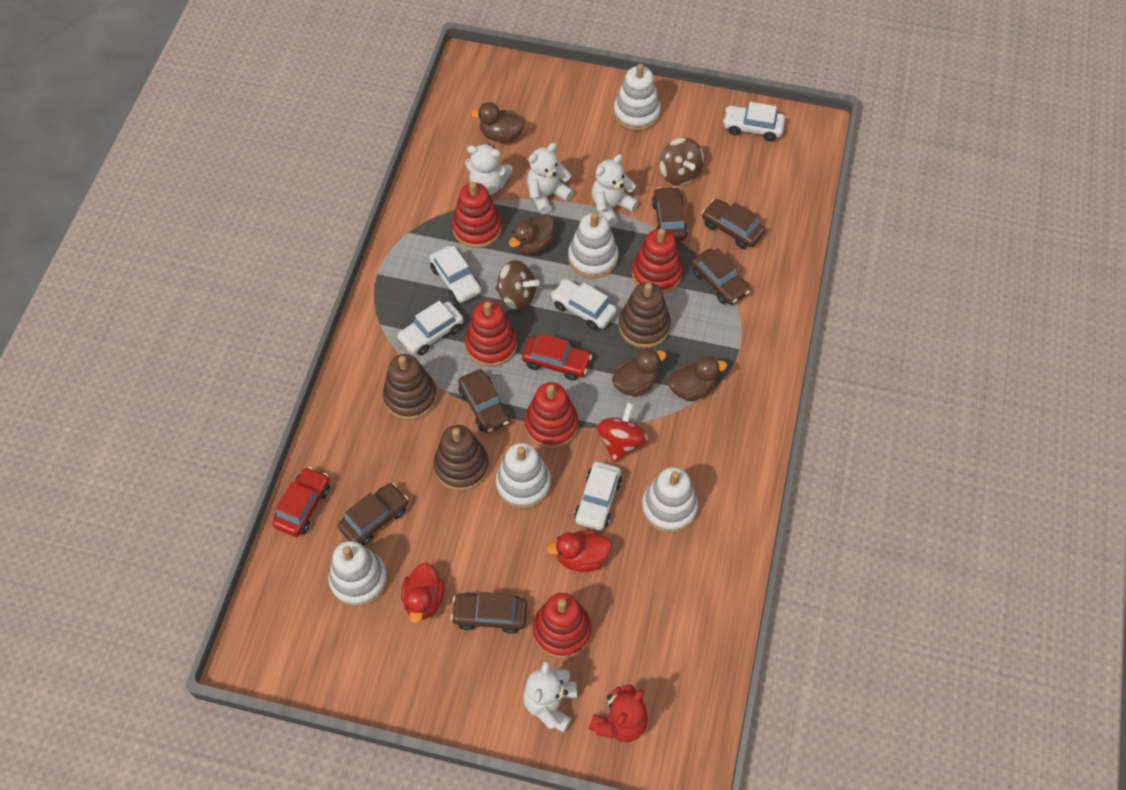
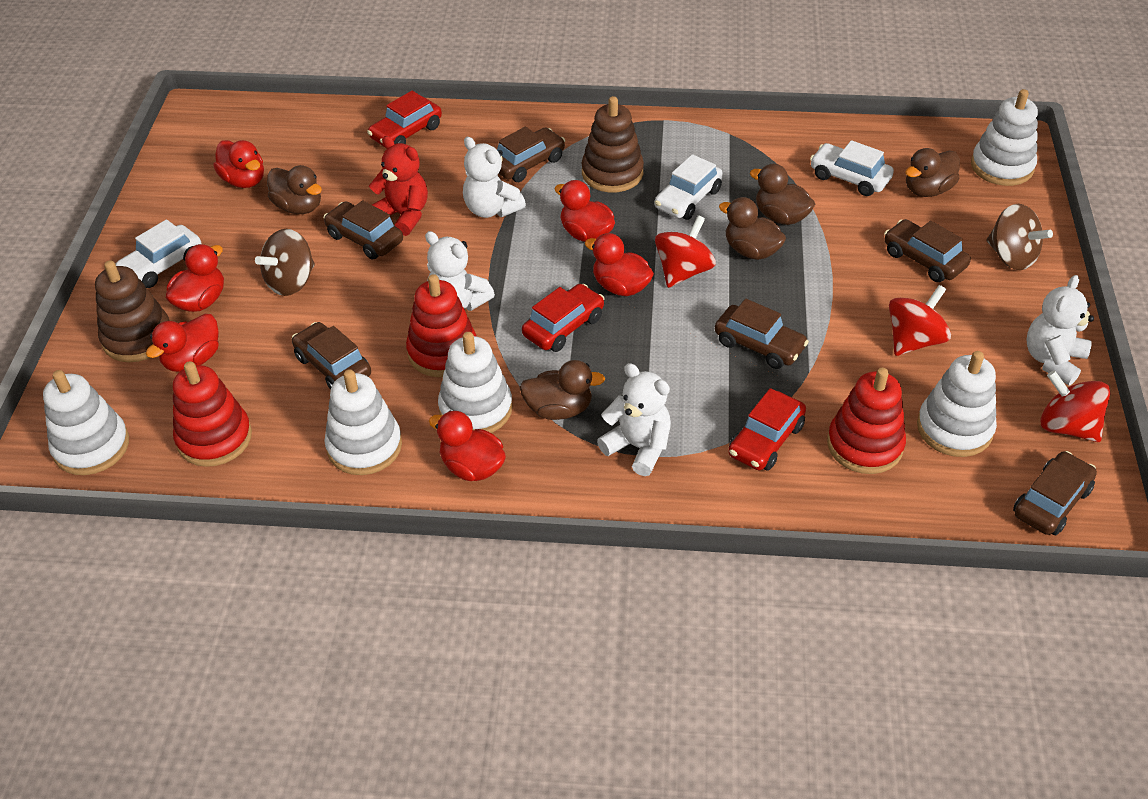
brown duck: 4 -> 5
brown stacking toy: 3 -> 2
red car: 2 -> 3
red duck: 2 -> 6
red spinning top: 1 -> 3
red stacking toy: 5 -> 3
white car: 5 -> 3

